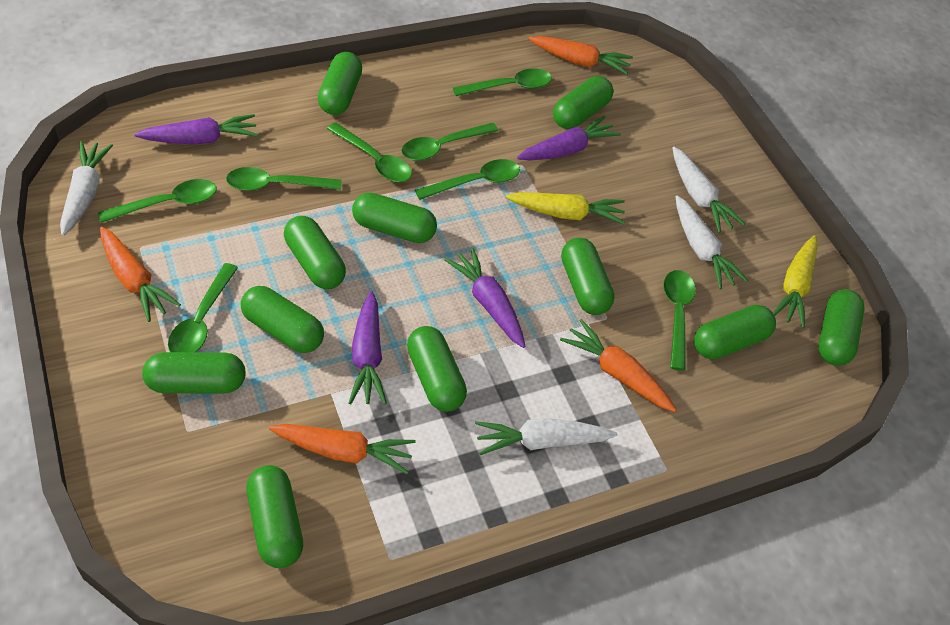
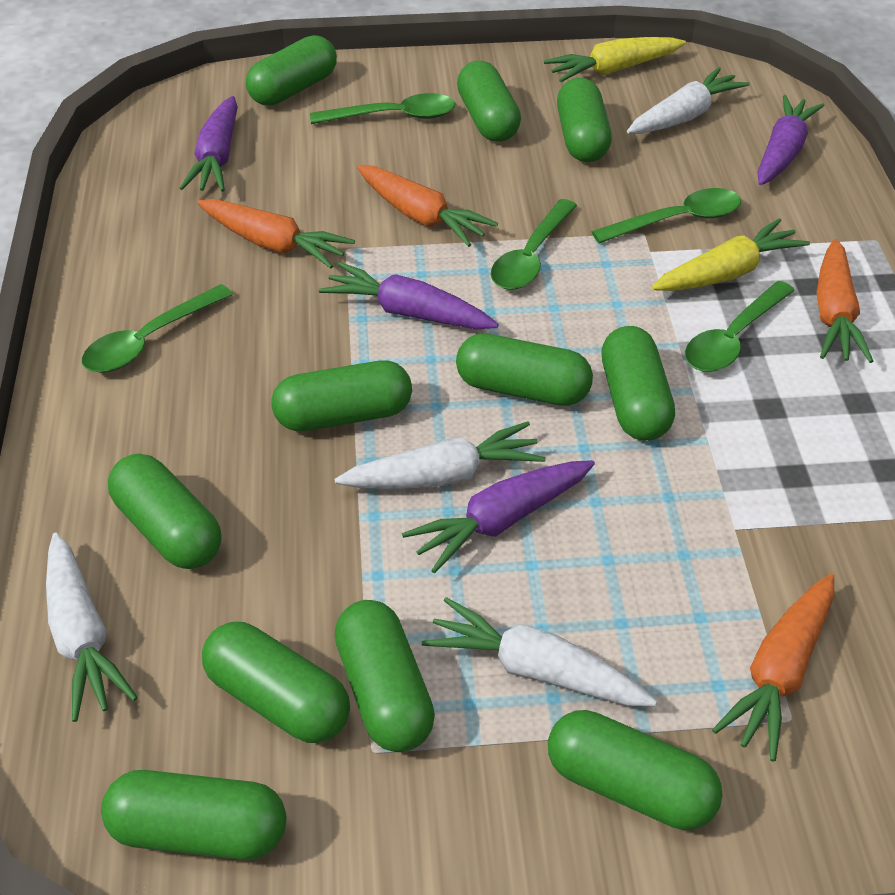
green spoon: 8 -> 5

